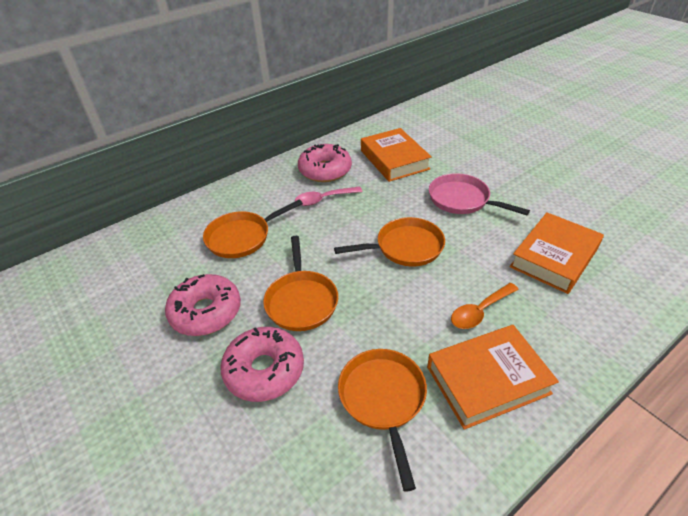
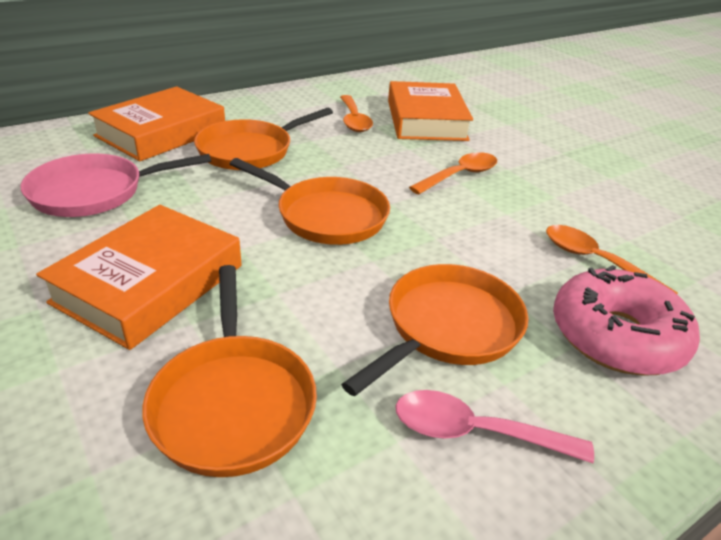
orange spoon: 1 -> 3
pink donut: 3 -> 1

